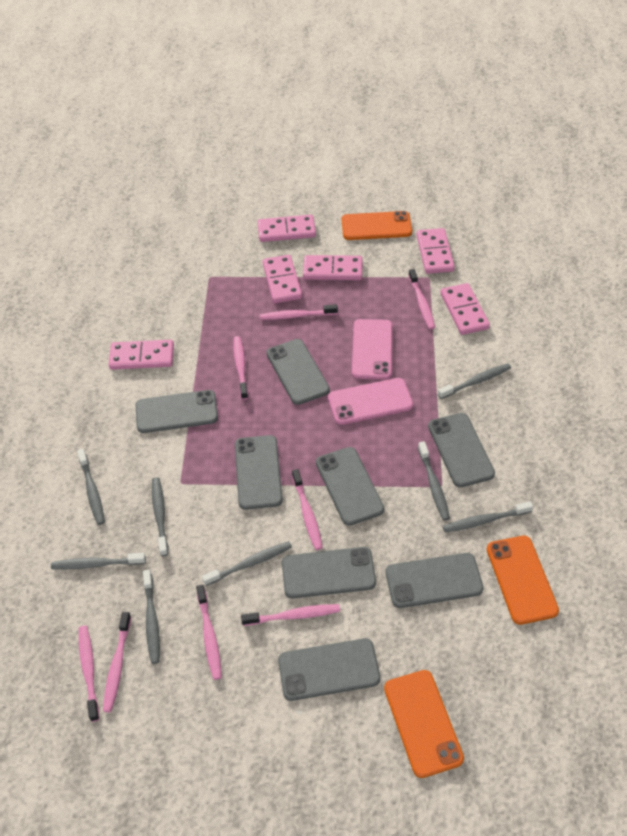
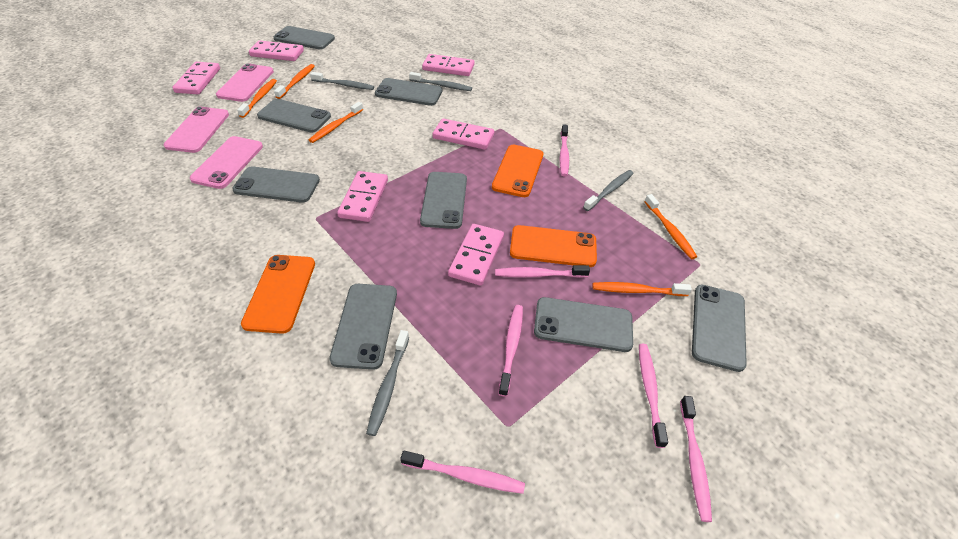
grey toothbrush: 8 -> 4
orange toothbrush: 0 -> 5
pink phone: 2 -> 3
pink toothbrush: 8 -> 6

